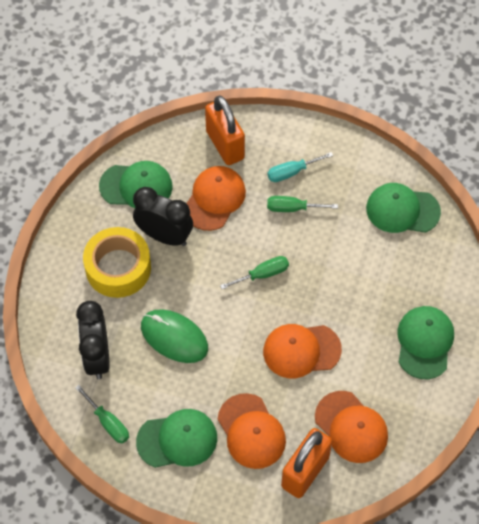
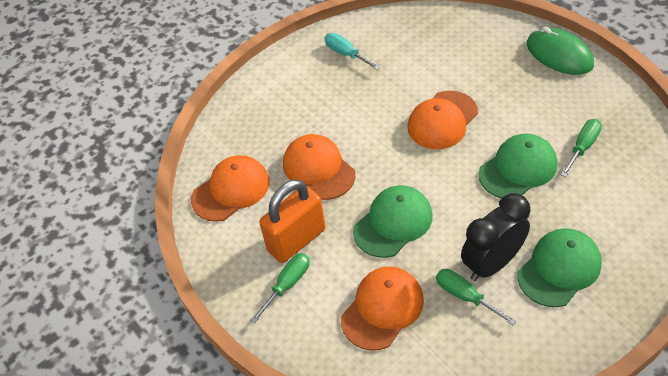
black clock: 2 -> 1
green cap: 4 -> 3
orange padlock: 2 -> 1
yellow tape: 1 -> 0

